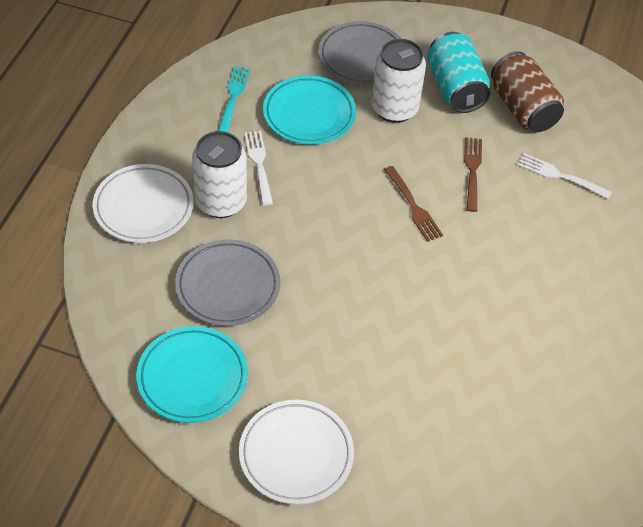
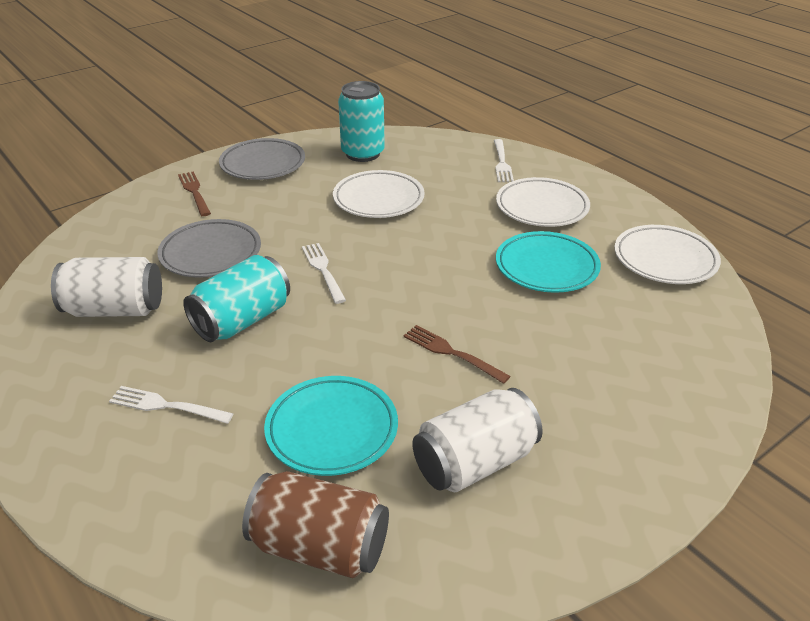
turquoise can: 1 -> 2
turquoise fork: 1 -> 0
white fork: 2 -> 3
white plate: 2 -> 3

